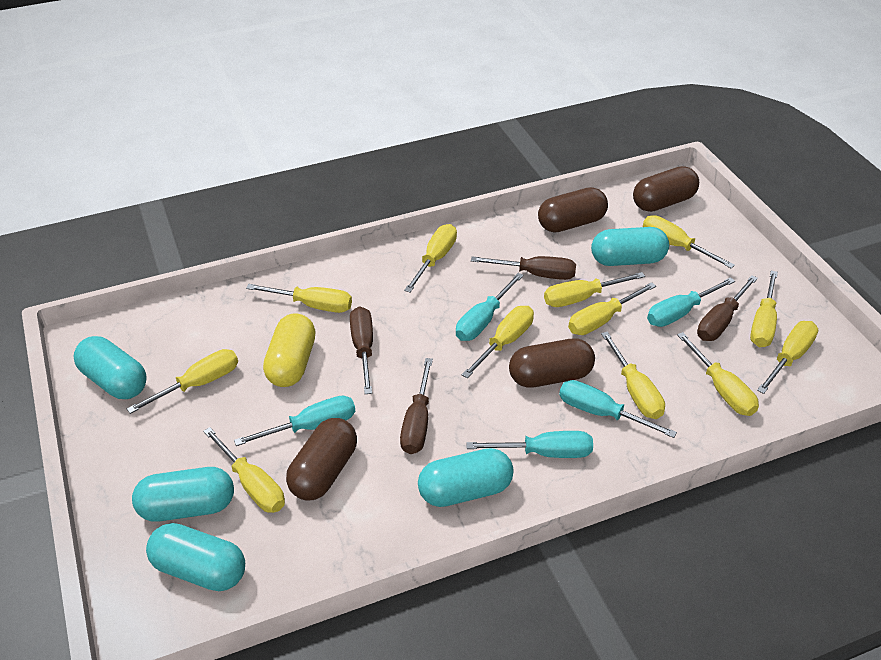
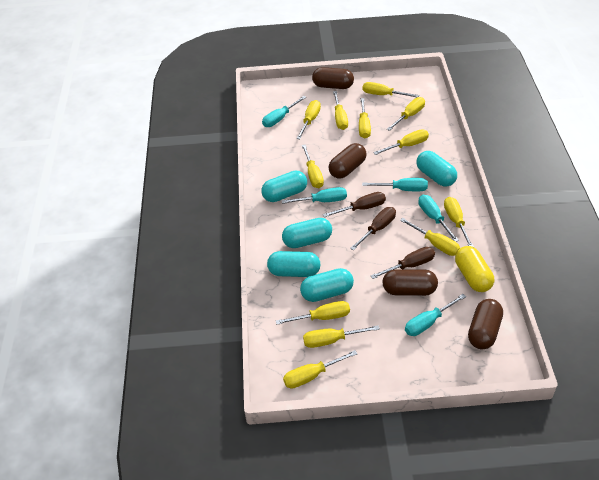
brown screwdriver: 4 -> 3

